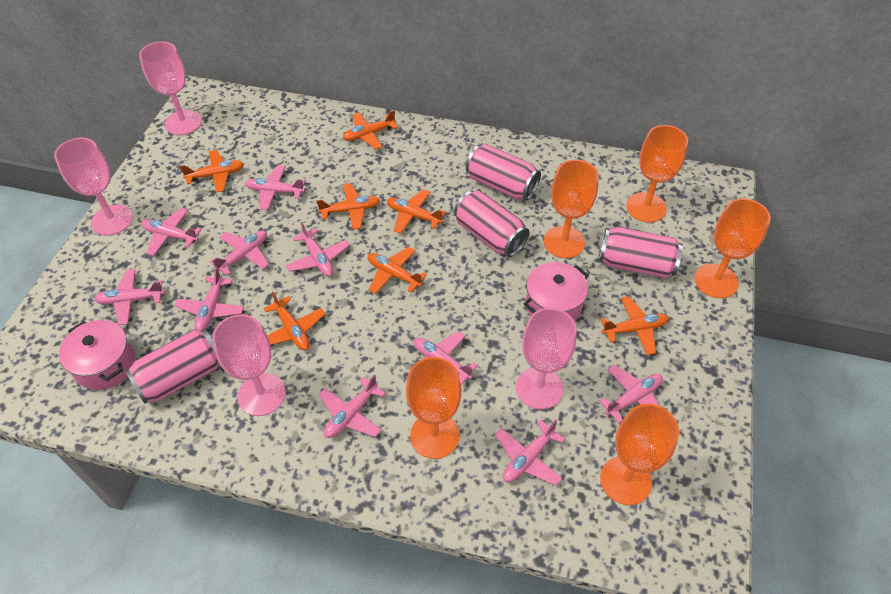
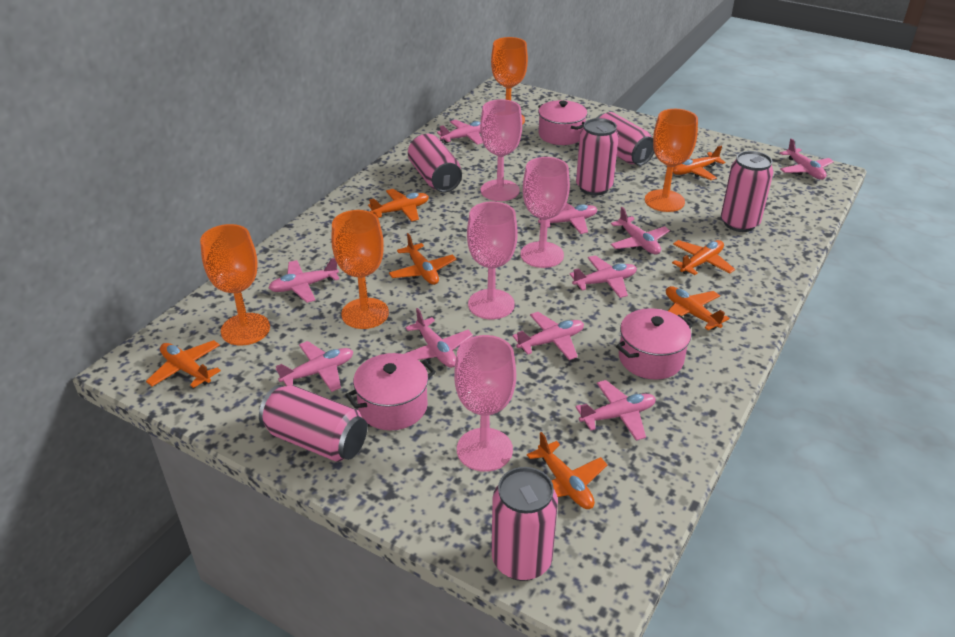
orange goblet: 5 -> 4
pink can: 4 -> 6
pink pot: 2 -> 3

